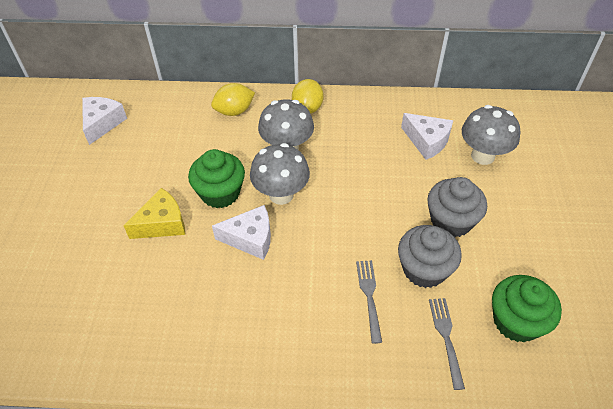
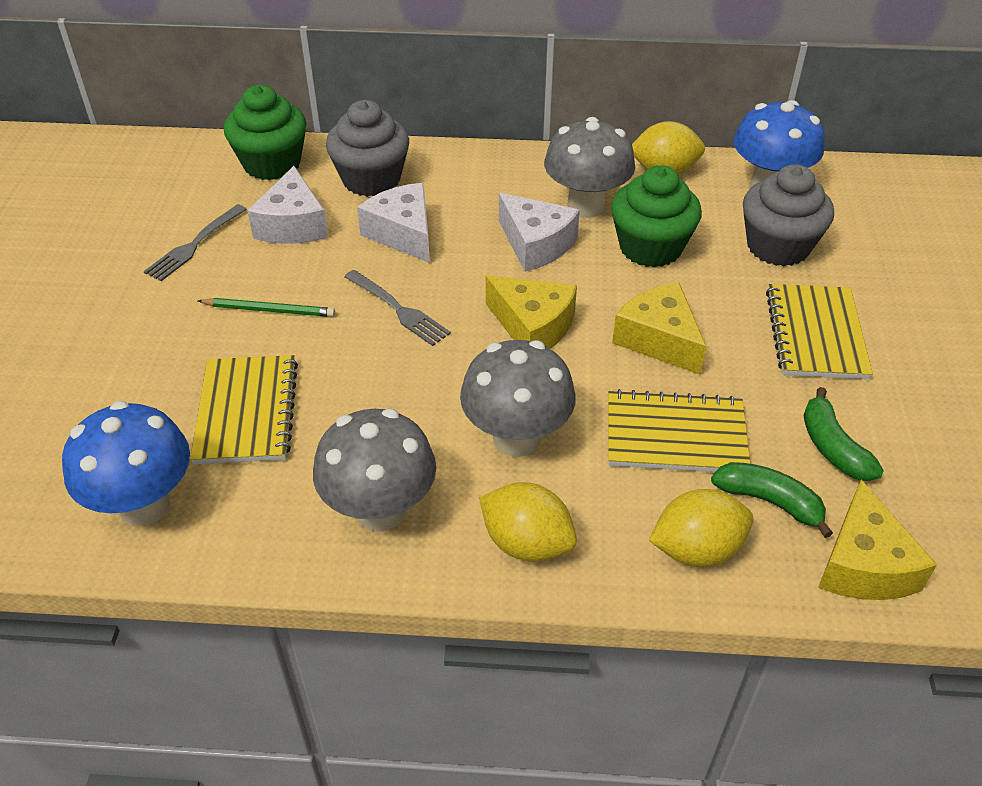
blue mushroom: 0 -> 2
green banana: 0 -> 2
green pencil: 0 -> 1
yellow cheese: 1 -> 3
yellow lemon: 2 -> 3
yellow notebook: 0 -> 3

